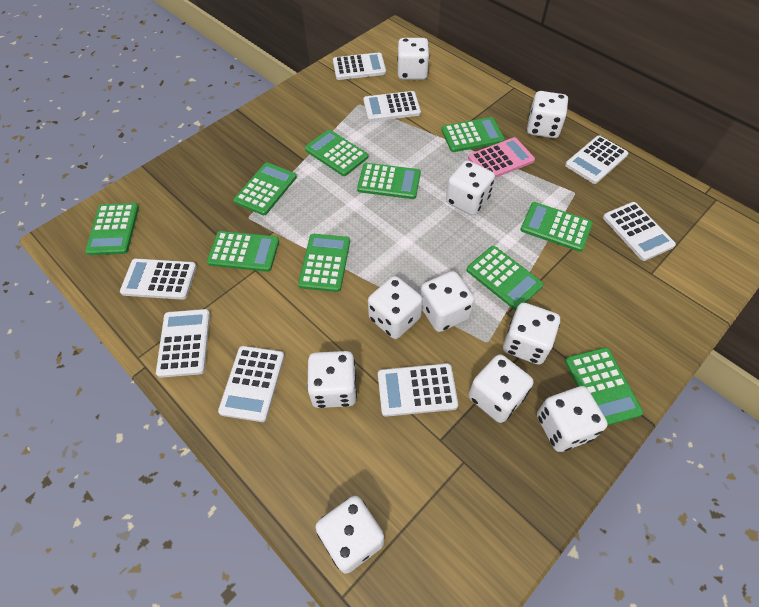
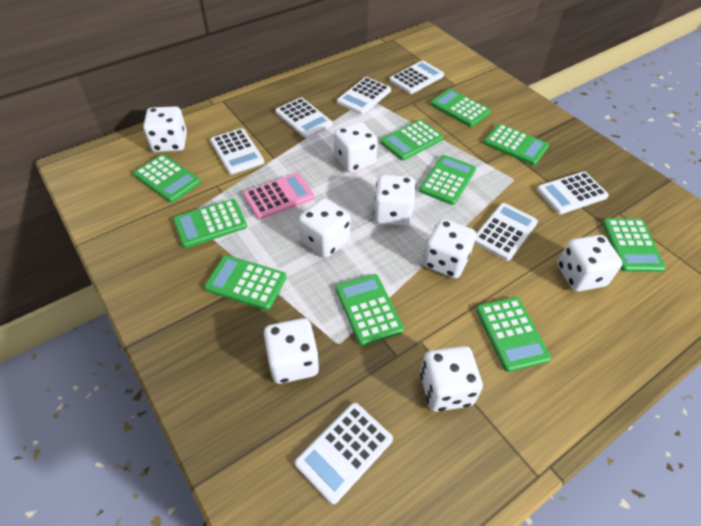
white calculator: 8 -> 7
white dice: 10 -> 8

